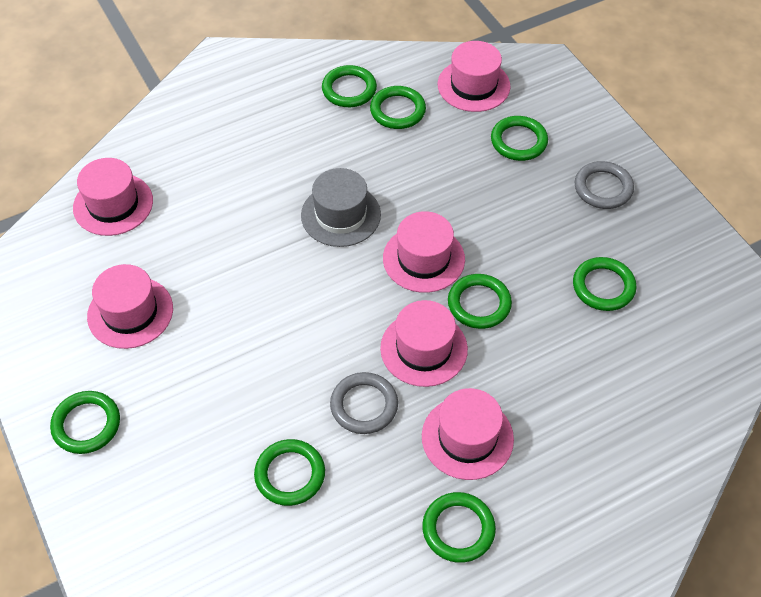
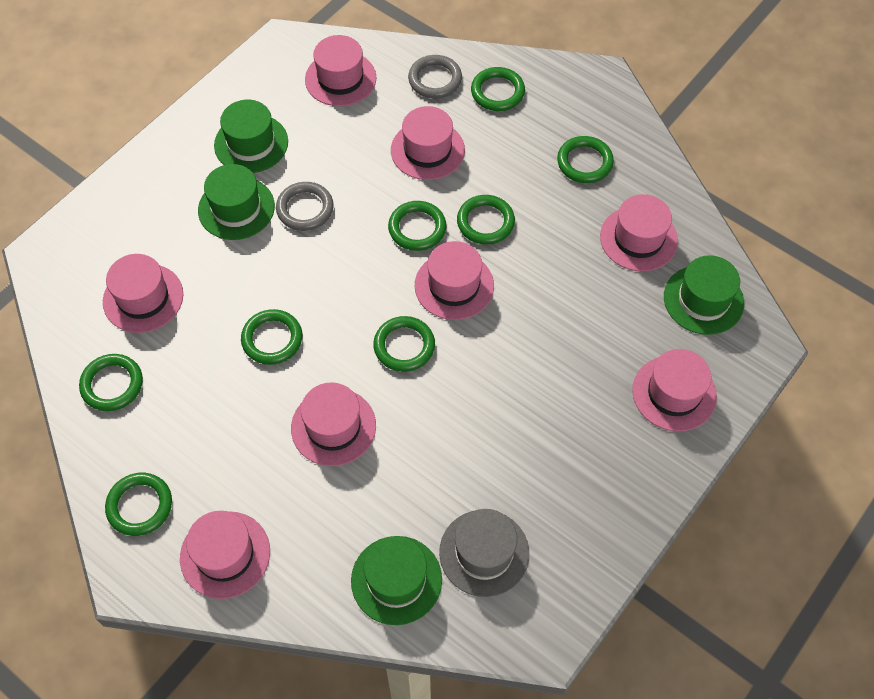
green hat: 0 -> 4
pink hat: 6 -> 8

